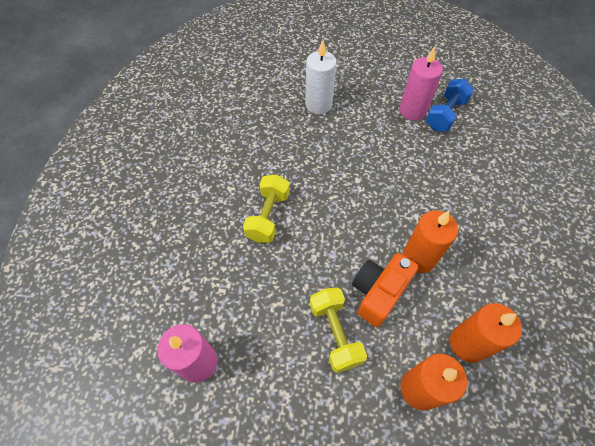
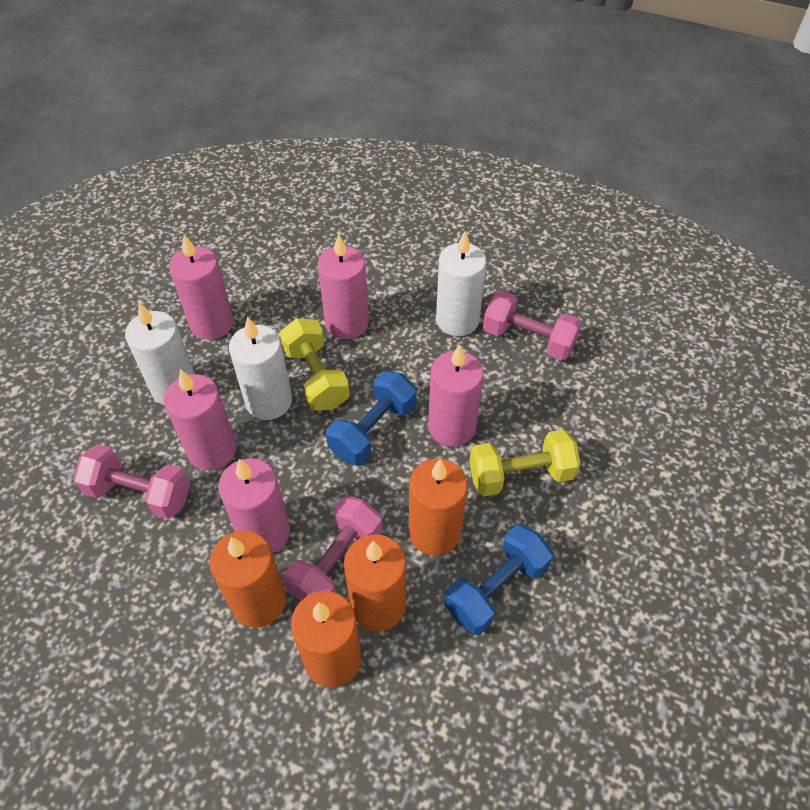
blue dumbbell: 1 -> 2
orange camera: 1 -> 0
orange candle: 3 -> 4
pink candle: 2 -> 5
pink dumbbell: 0 -> 3
white candle: 1 -> 3

